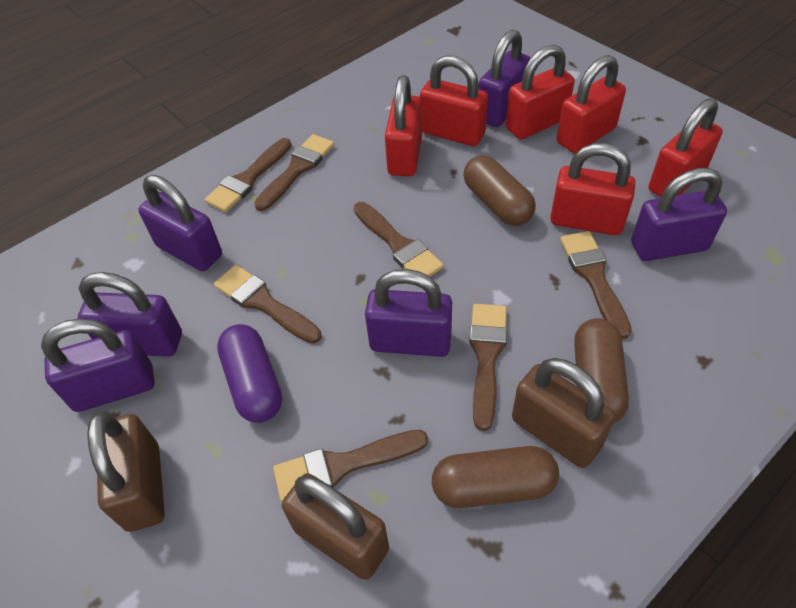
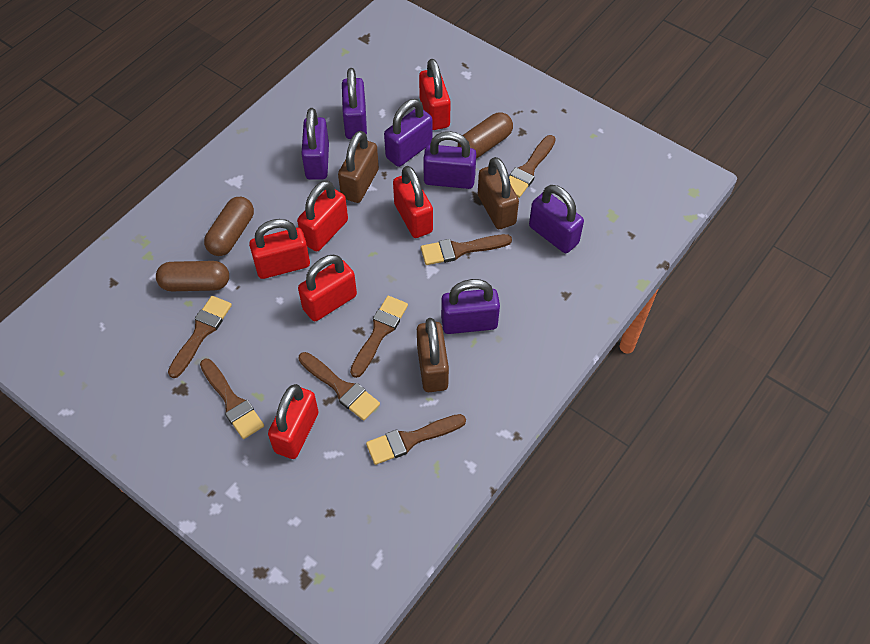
purple capsule: 1 -> 0

